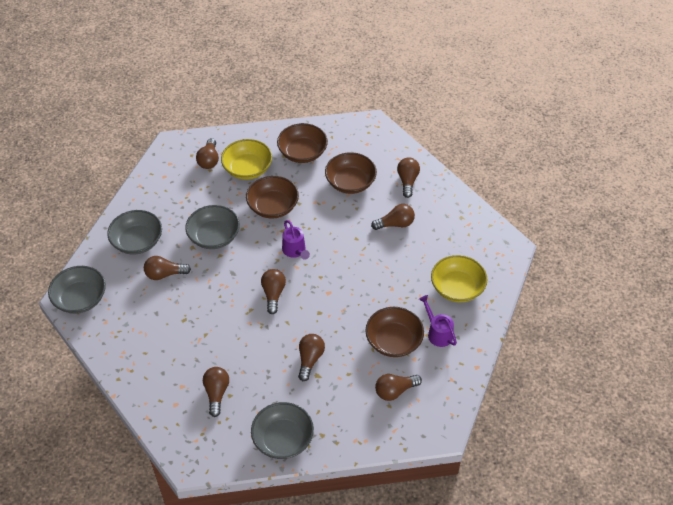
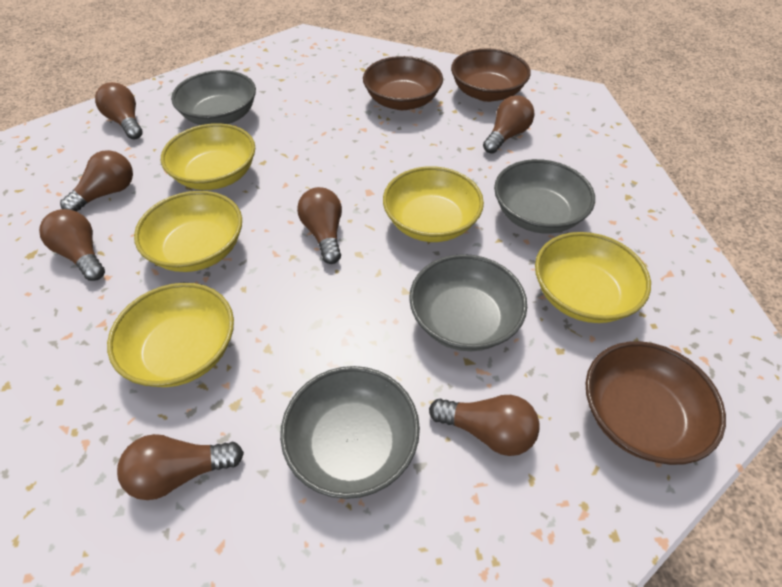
brown bowl: 4 -> 3
brown light bulb: 8 -> 7
purple watering can: 2 -> 0
yellow bowl: 2 -> 5

